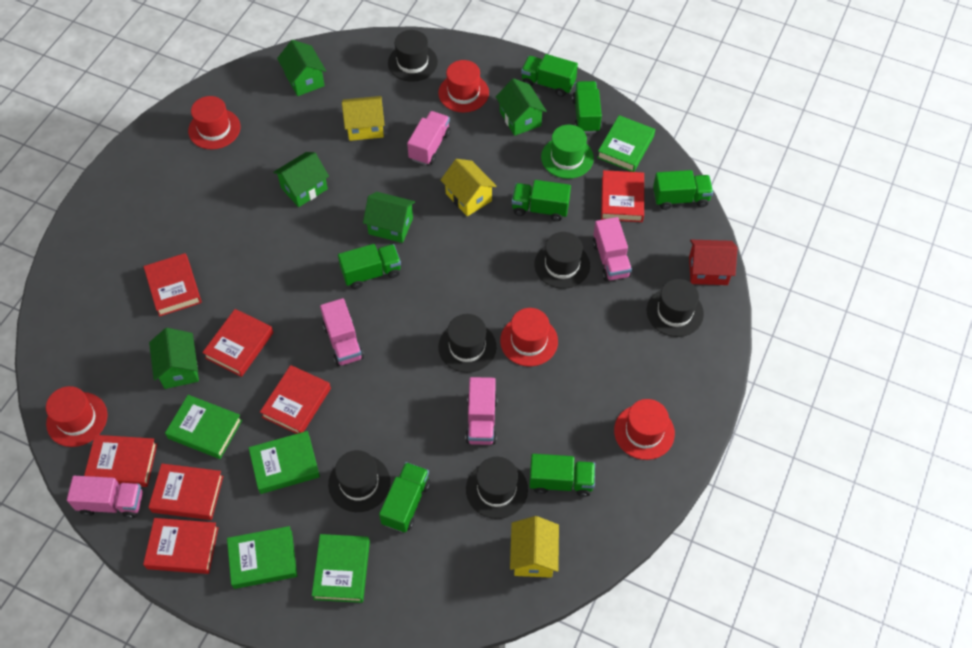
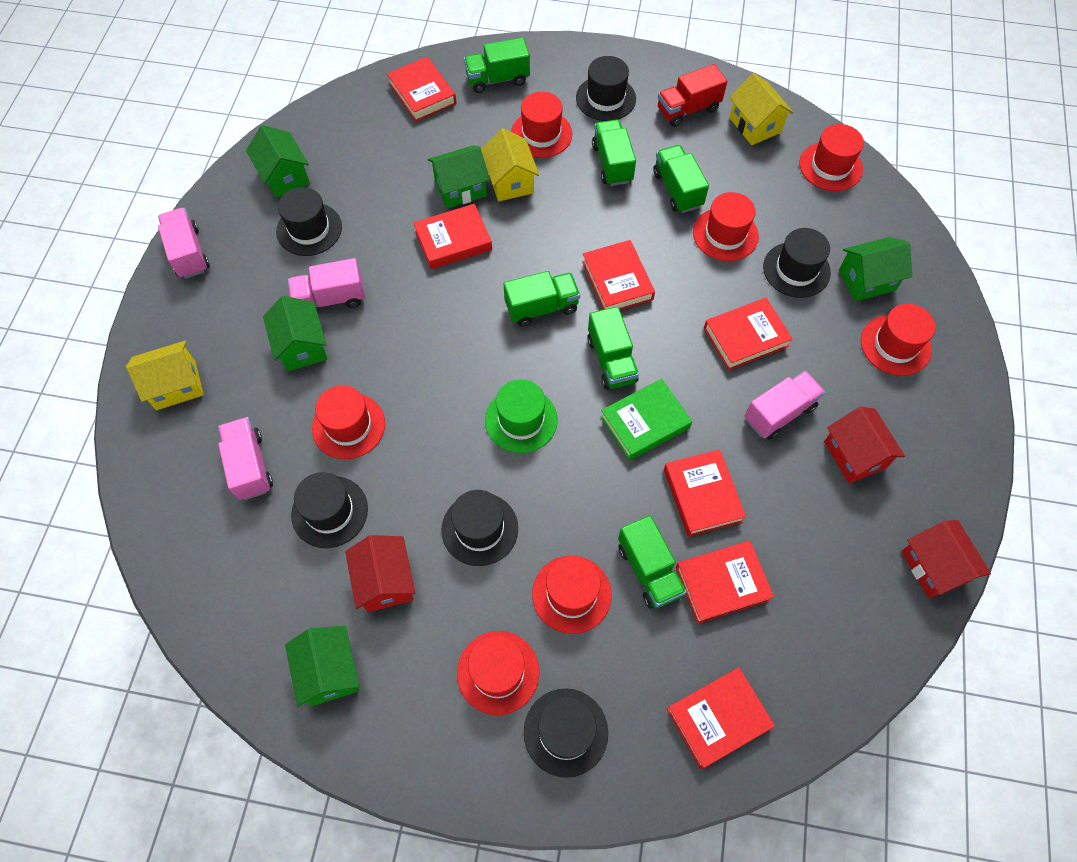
green book: 5 -> 1
green truck: 7 -> 6
pink truck: 5 -> 4
red hat: 5 -> 7
red house: 1 -> 3
red truck: 0 -> 1

